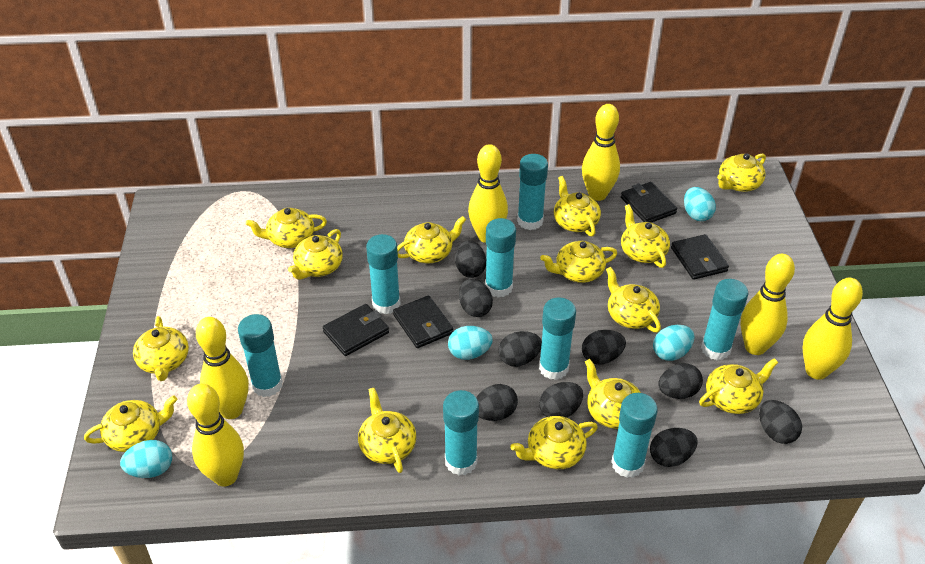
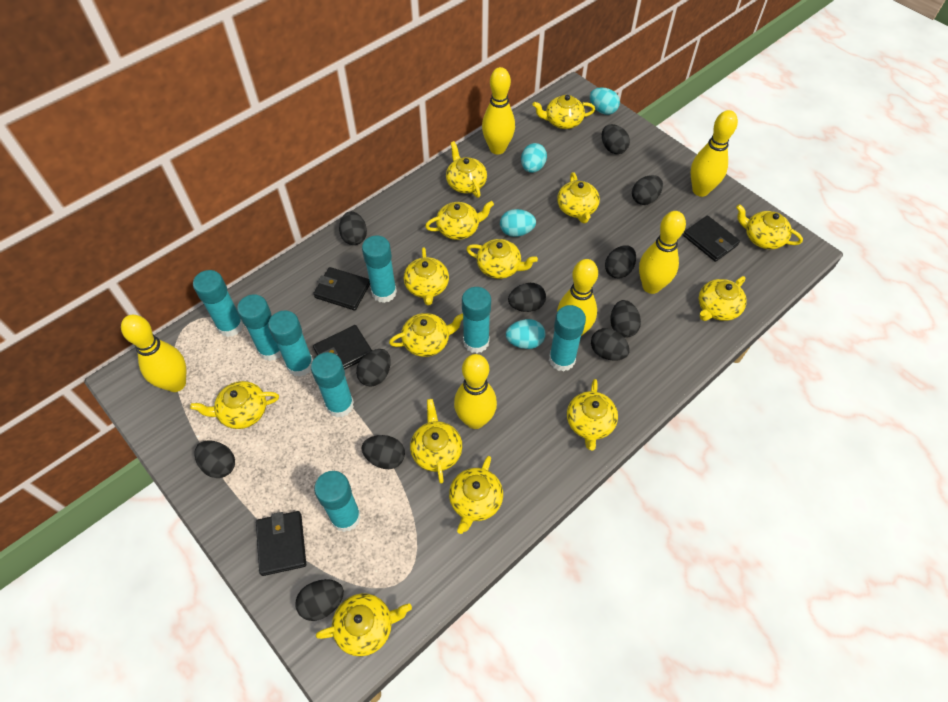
black egg: 9 -> 11

